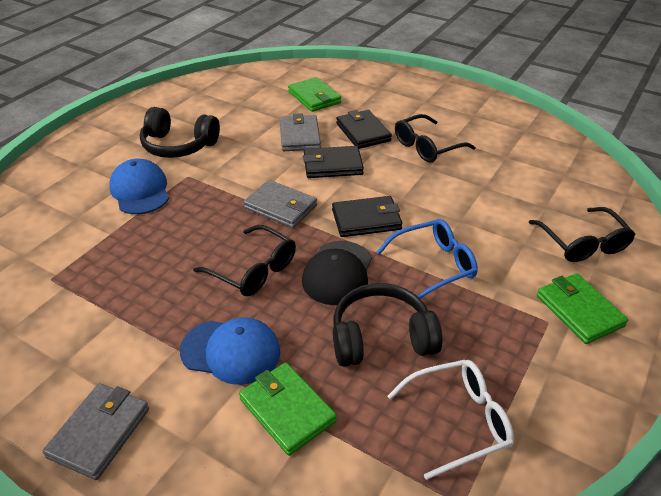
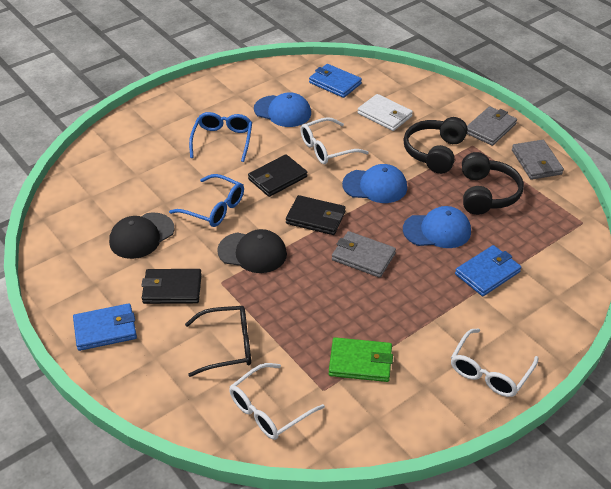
black cap: 1 -> 2
black glasses: 3 -> 1
blue cap: 2 -> 3
blue glasses: 1 -> 2
blue wallet: 0 -> 3
green wallet: 3 -> 1
white glasses: 1 -> 3
white wallet: 0 -> 1

